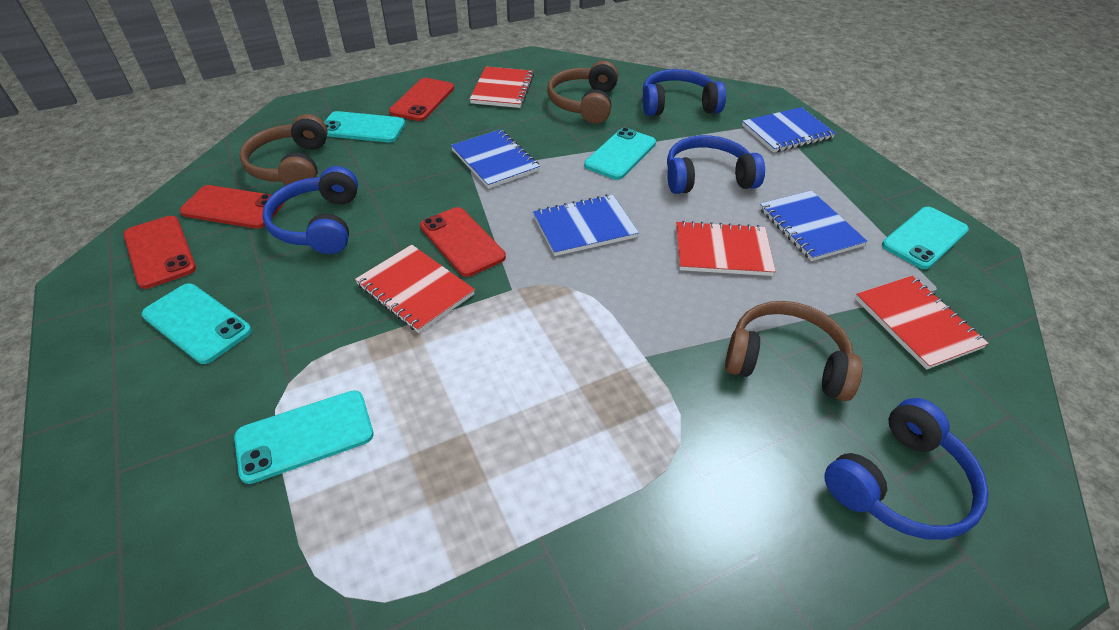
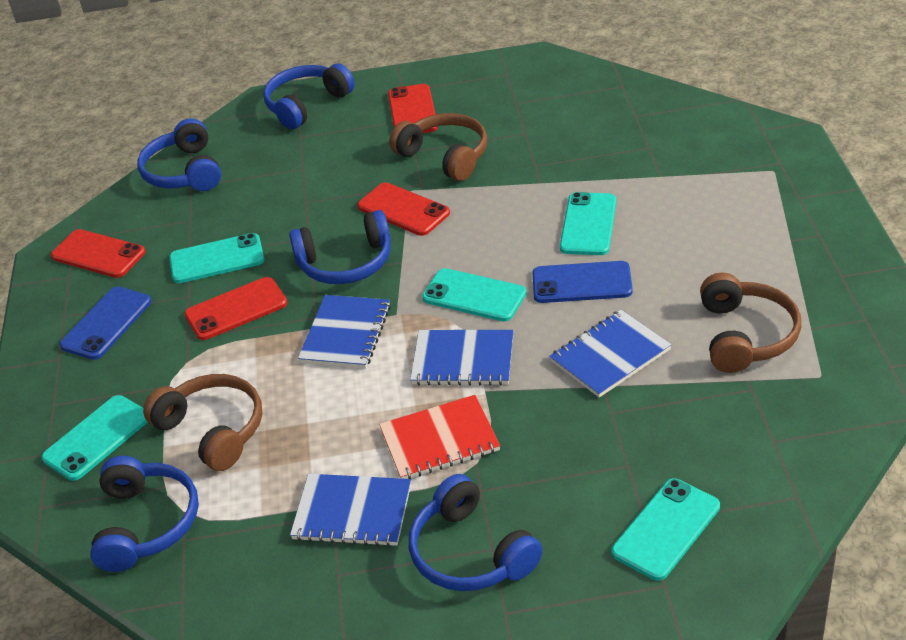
blue headphones: 4 -> 5
blue phone: 0 -> 2
red notebook: 4 -> 1

